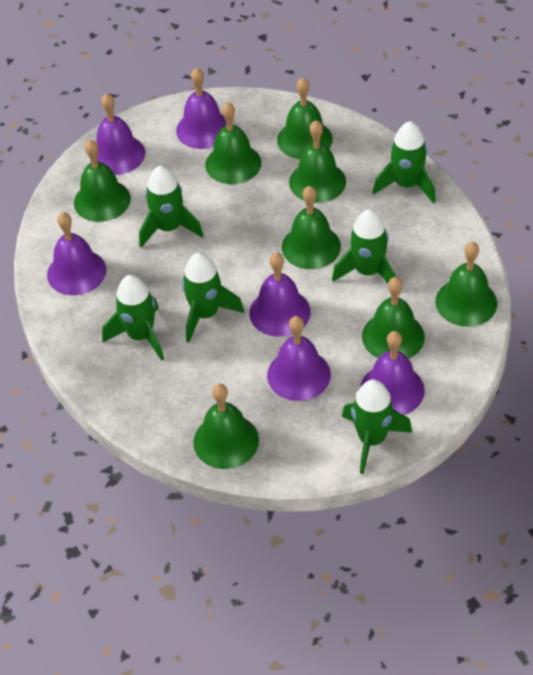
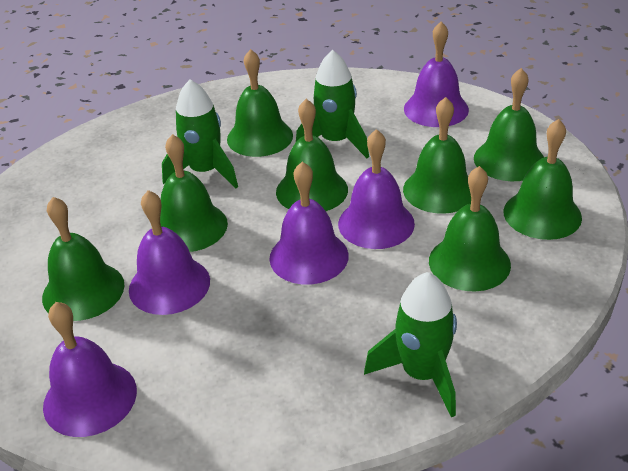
green rocket: 6 -> 3
purple bell: 6 -> 5

